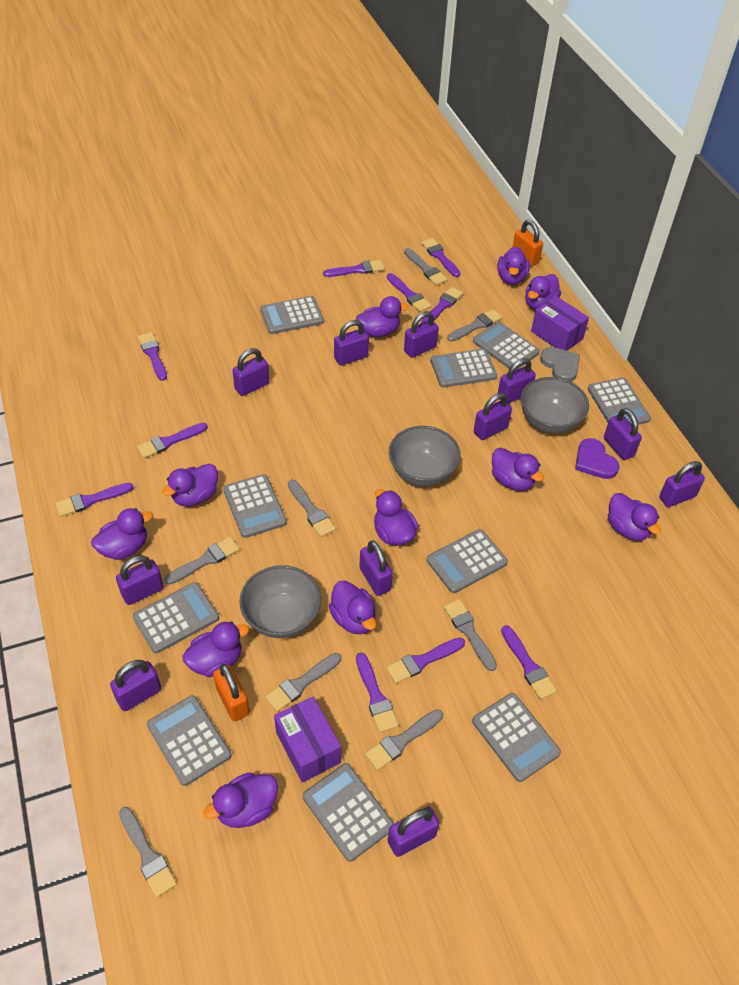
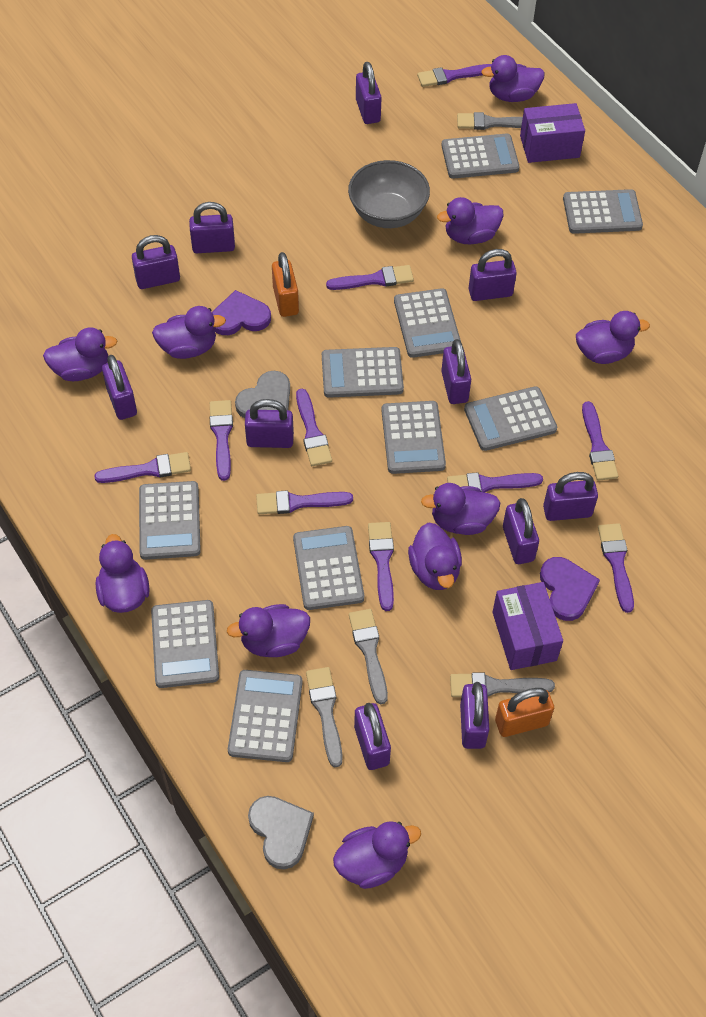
grey bowl: 3 -> 1
grey brush: 8 -> 4
grey heart: 1 -> 2
purple duck: 11 -> 10
purple heart: 1 -> 2

